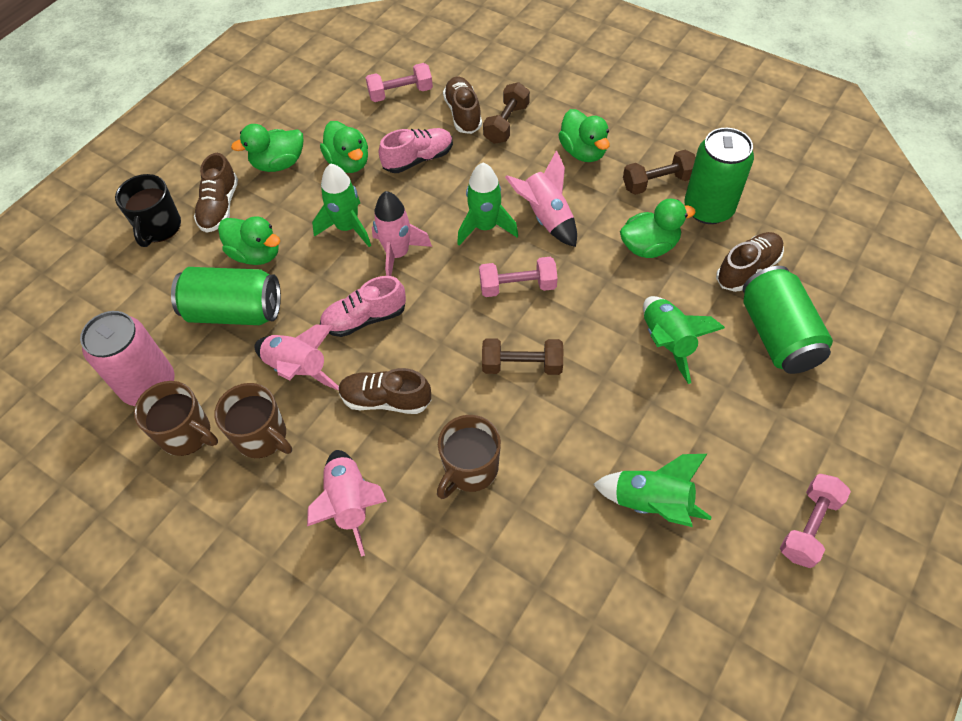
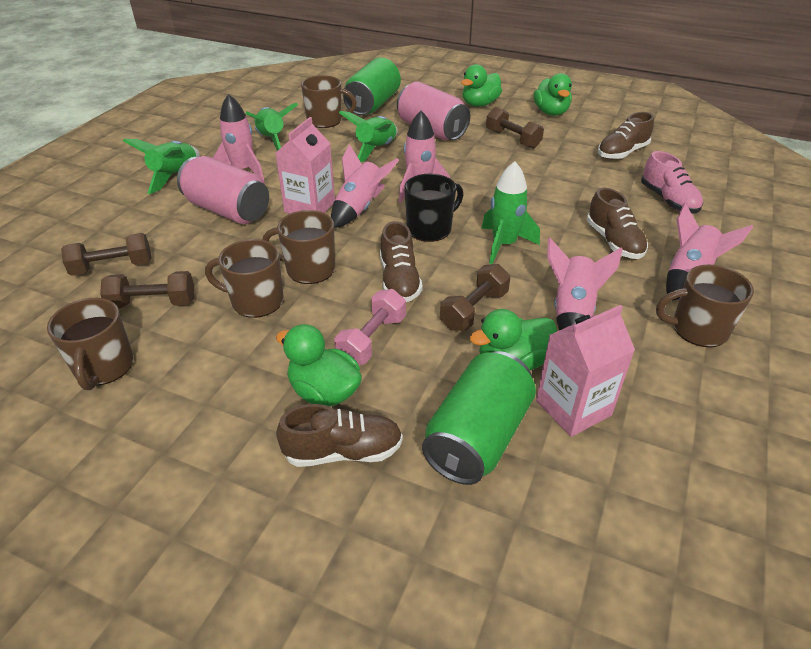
brown dumbbell: 3 -> 4
brown mug: 3 -> 5
green can: 3 -> 2
green duck: 5 -> 4
pink can: 1 -> 2
pink carton: 0 -> 2
pink dumbbell: 3 -> 1
pink rocket: 4 -> 5
pink shoe: 2 -> 1

